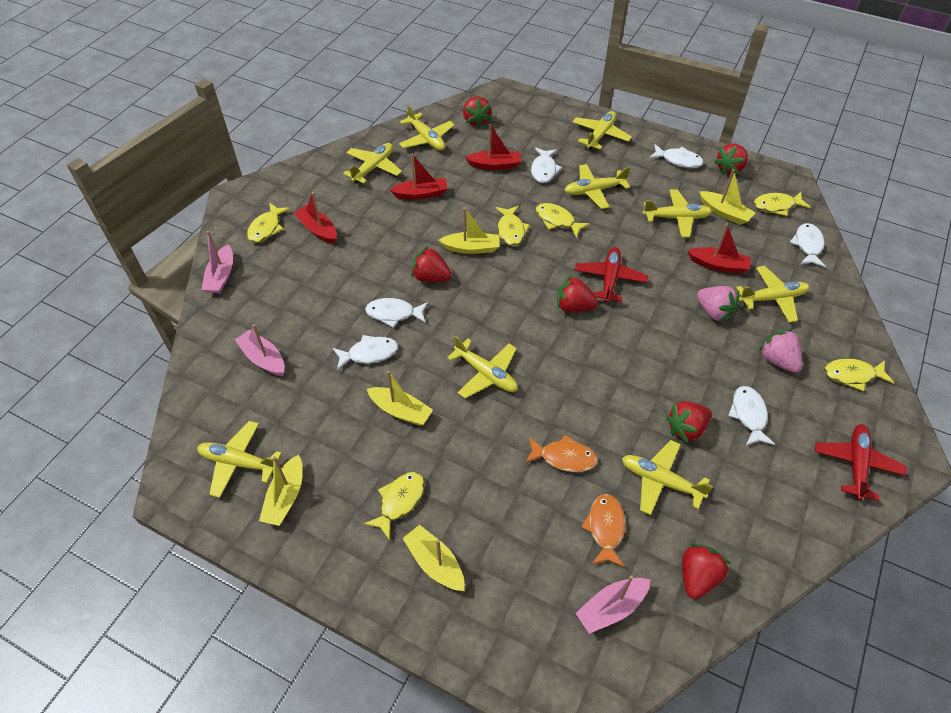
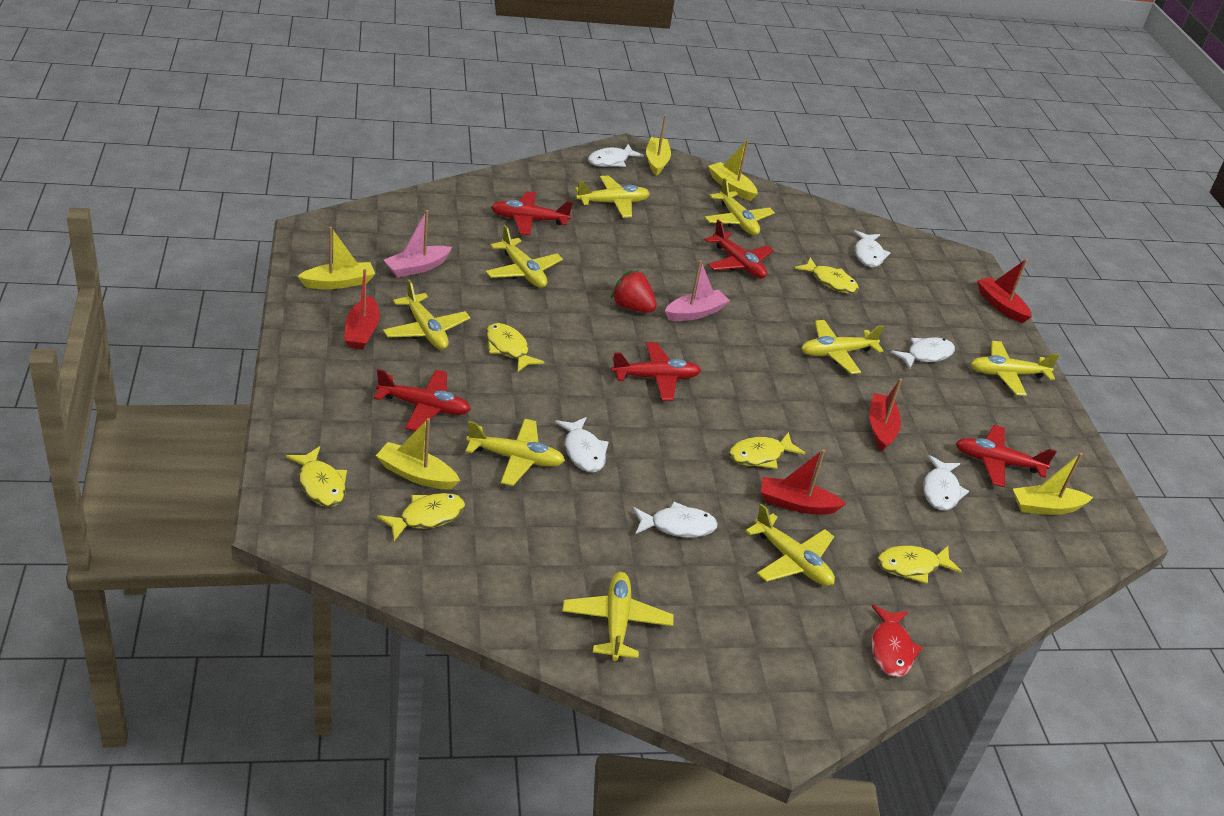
orange fish: 2 -> 0
pink boat: 3 -> 2
pink strawberry: 2 -> 0
red fish: 0 -> 1
red plane: 2 -> 5
red strawberry: 6 -> 1

